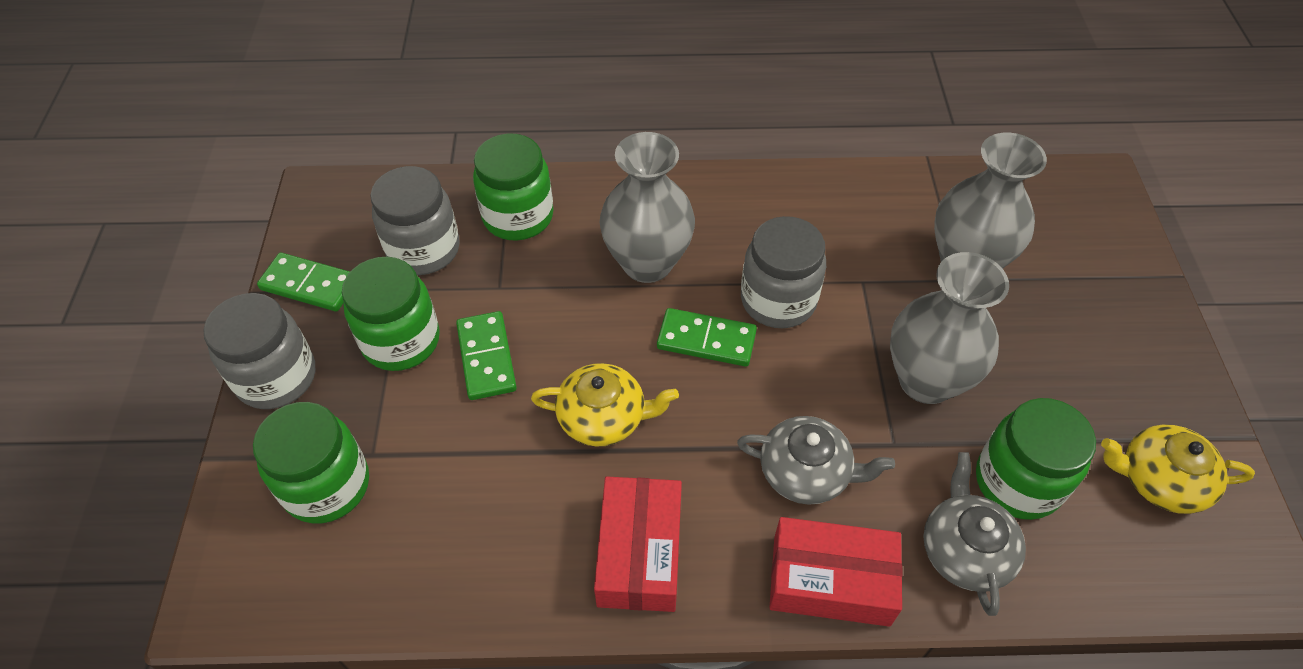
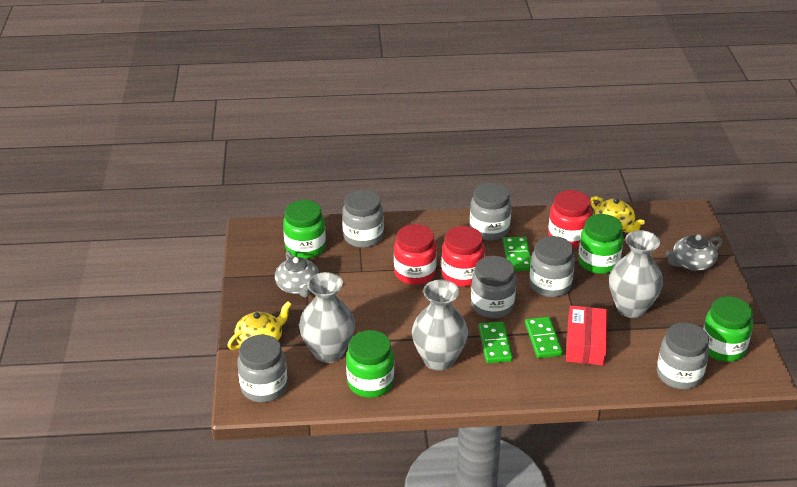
grey jar: 3 -> 6
red box: 2 -> 1
red jar: 0 -> 3

